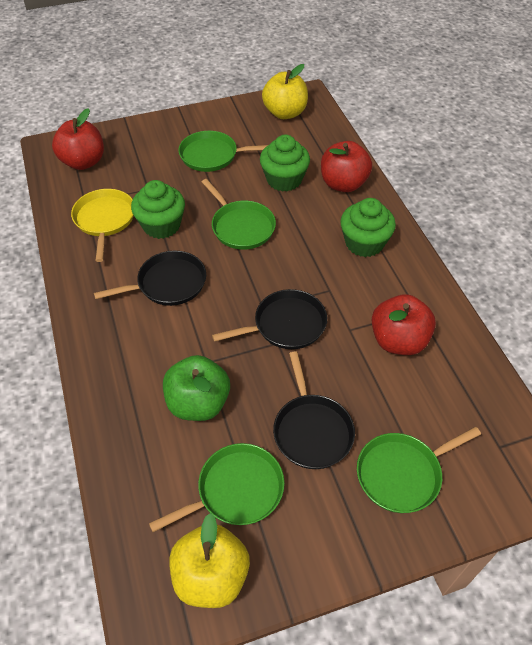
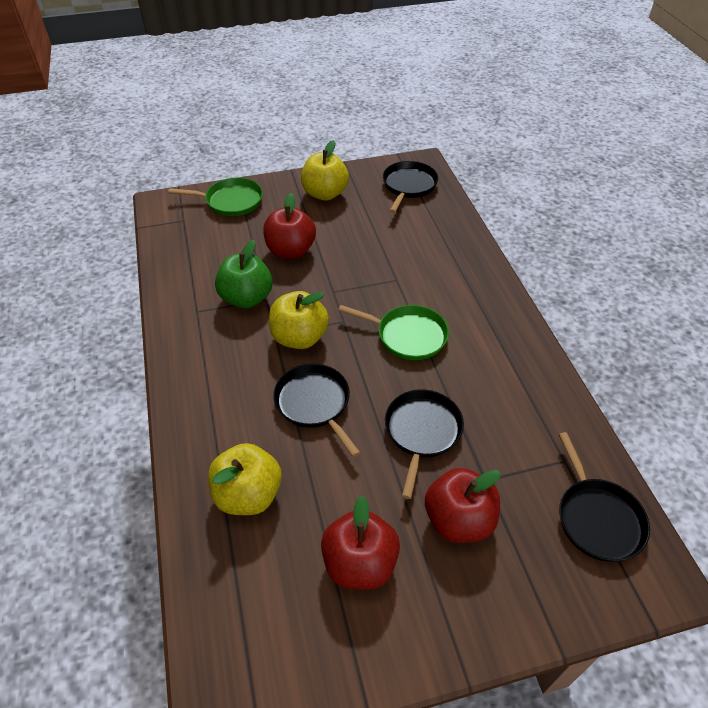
black pan: 3 -> 4
green cupcake: 3 -> 0
green pan: 4 -> 2
yellow apple: 2 -> 3
yellow pan: 1 -> 0

